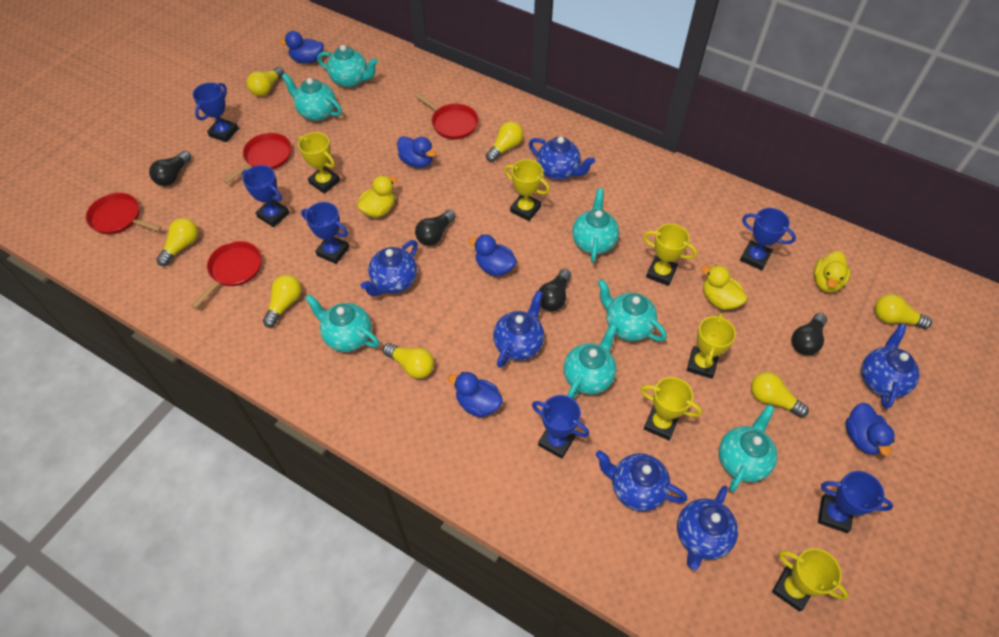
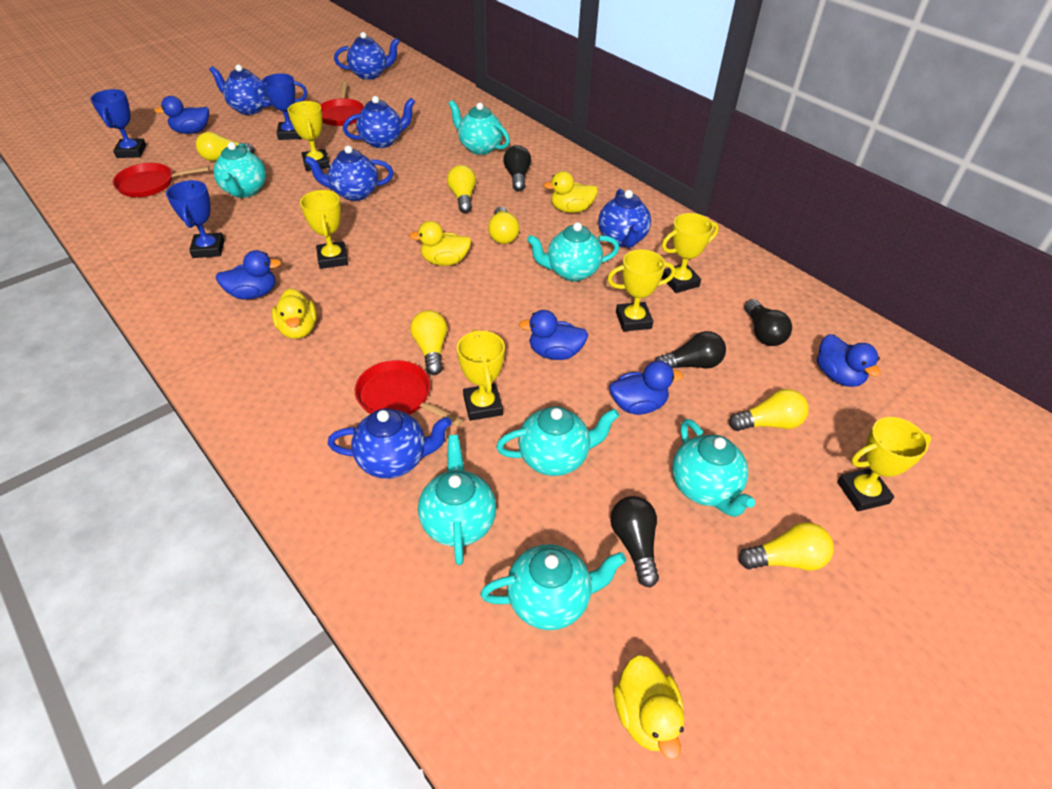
blue trophy: 6 -> 3
red pan: 4 -> 3
yellow duck: 3 -> 4
yellow light bulb: 7 -> 6

